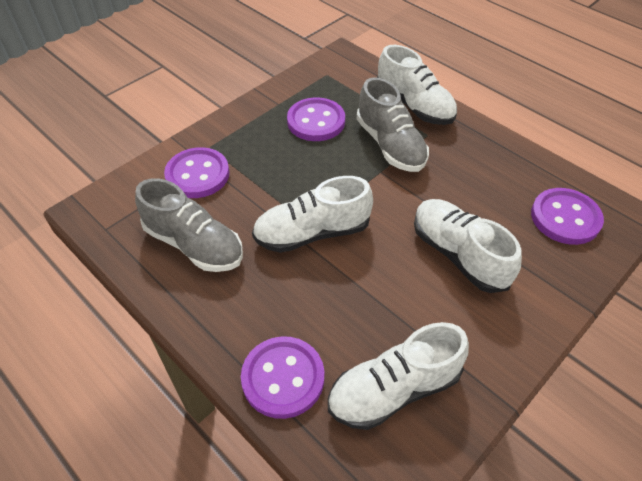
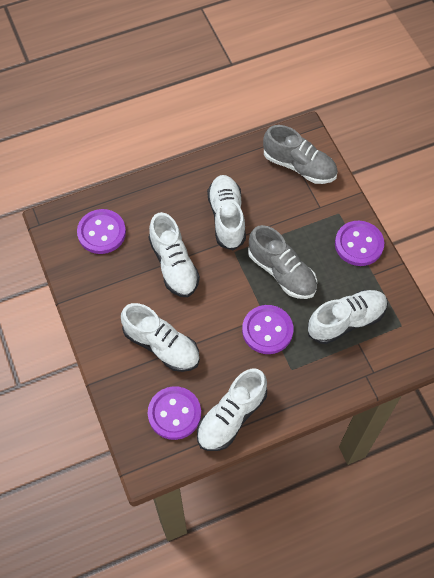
white shoe: 4 -> 5

